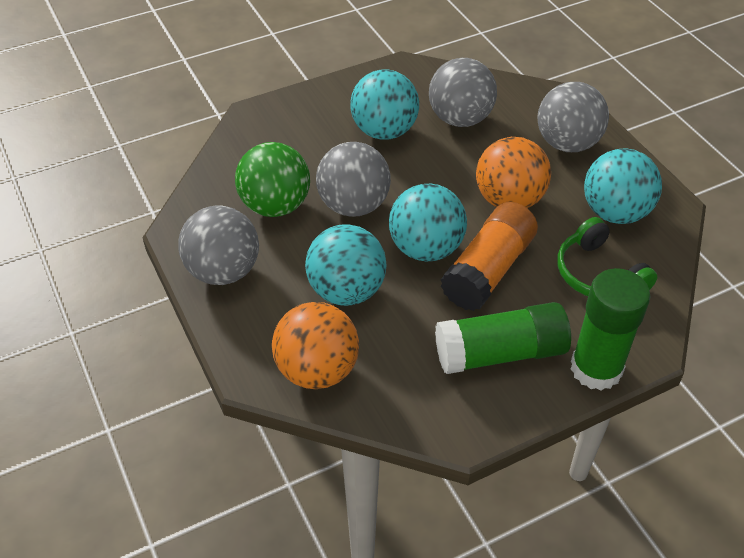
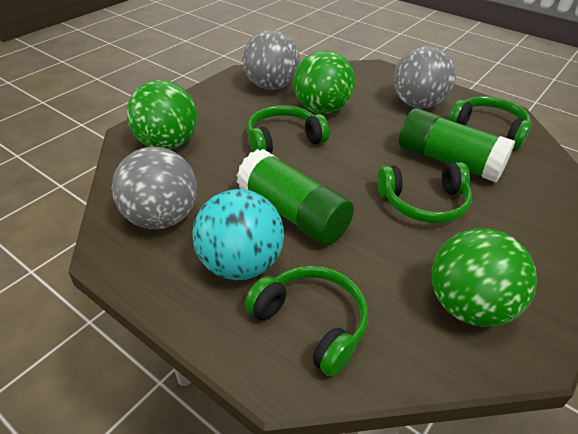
green ball: 1 -> 3
green headphones: 1 -> 4
grey ball: 4 -> 3
orange ball: 2 -> 0
orange glue stick: 1 -> 0
turquoise ball: 4 -> 1

